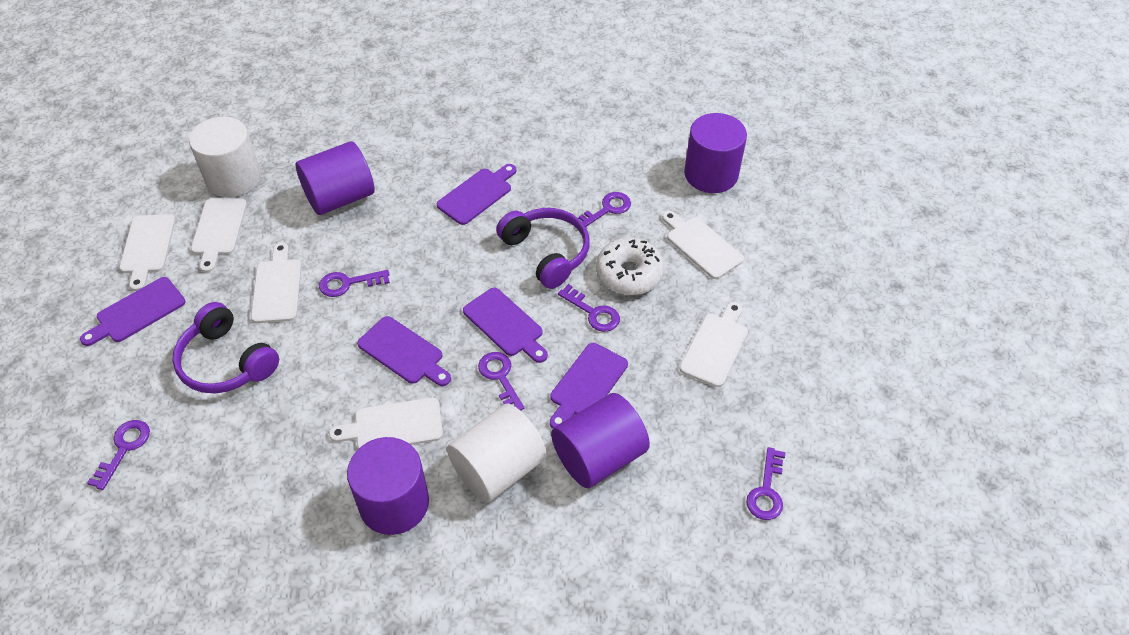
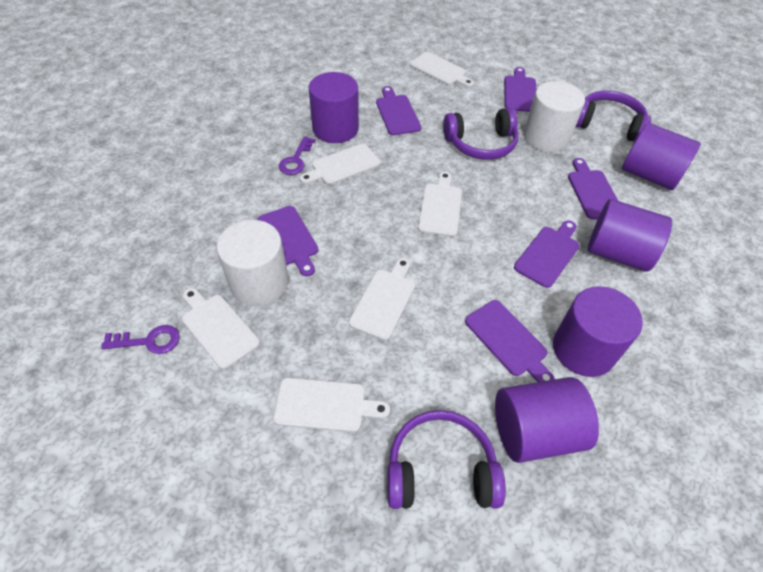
purple cutting board: 5 -> 6
purple cylinder: 4 -> 5
purple headphones: 2 -> 3
purple key: 6 -> 2
white donut: 1 -> 0

